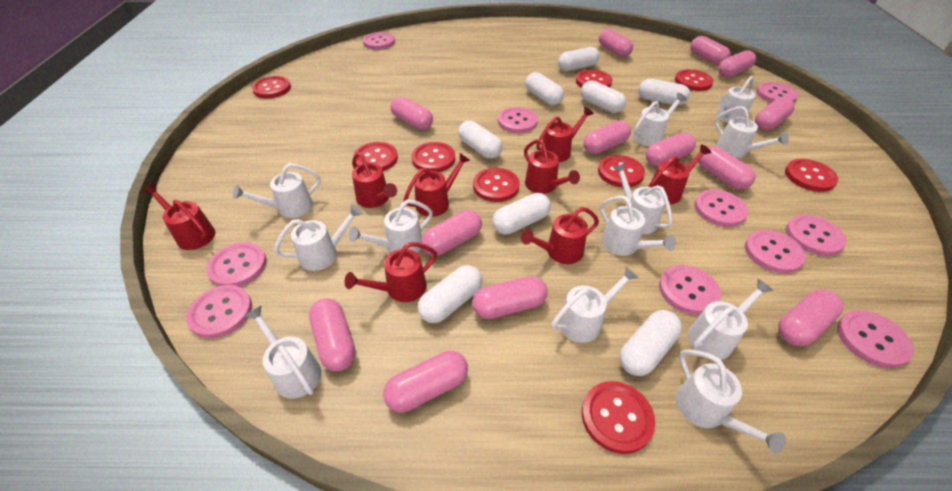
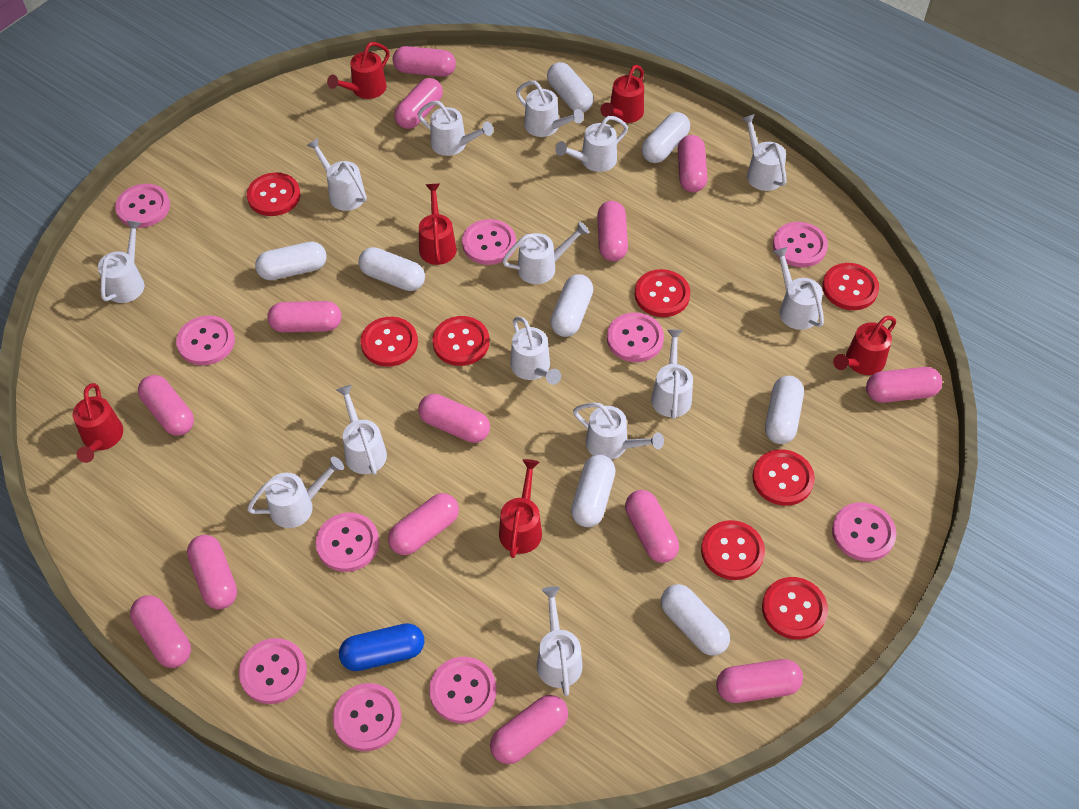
blue capsule: 0 -> 1
pink capsule: 13 -> 14
red button: 9 -> 8
red watering can: 8 -> 6
white watering can: 12 -> 14

